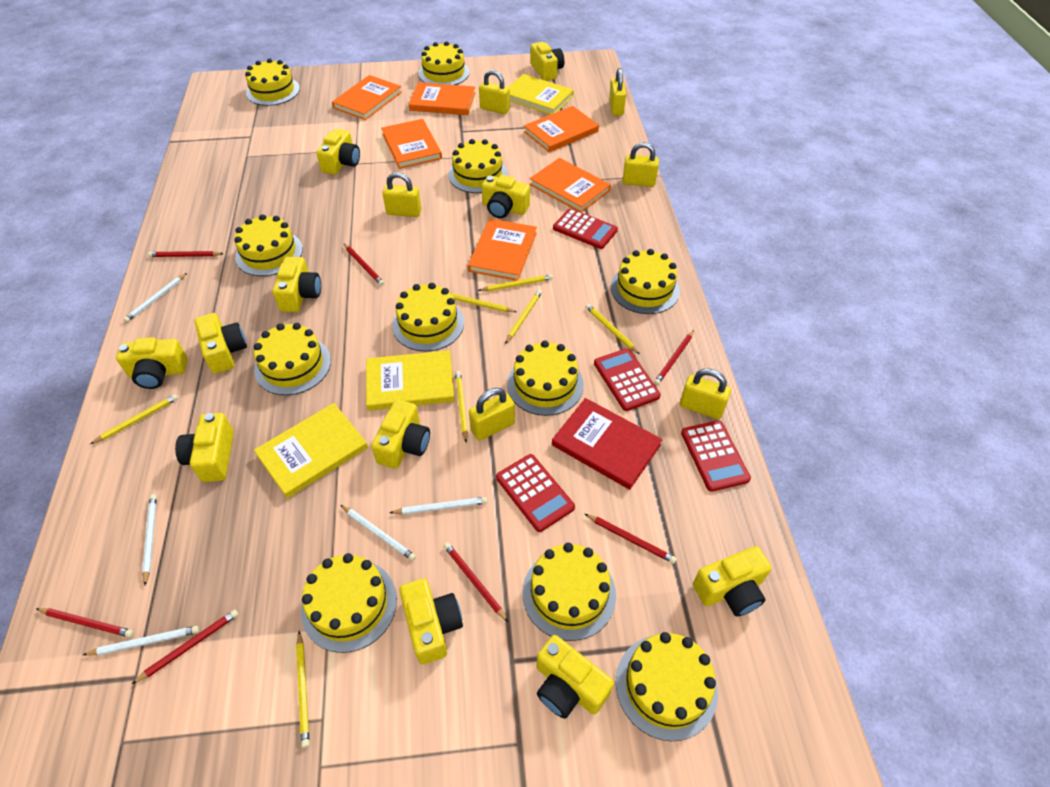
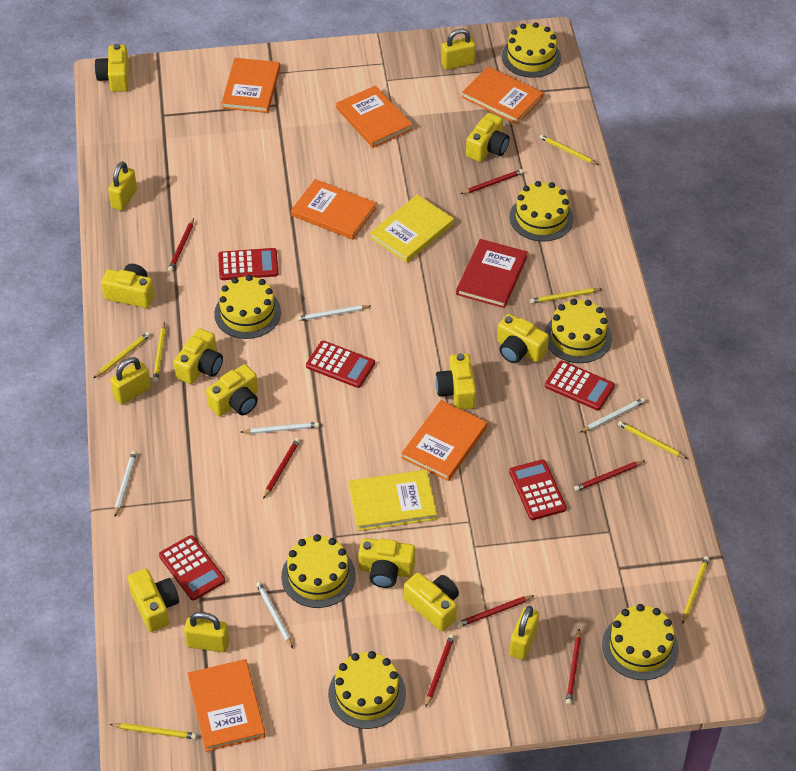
red calculator: 4 -> 5
yellow book: 3 -> 2
yellow cake: 11 -> 7
yellow camera: 11 -> 10
yellow padlock: 6 -> 5

